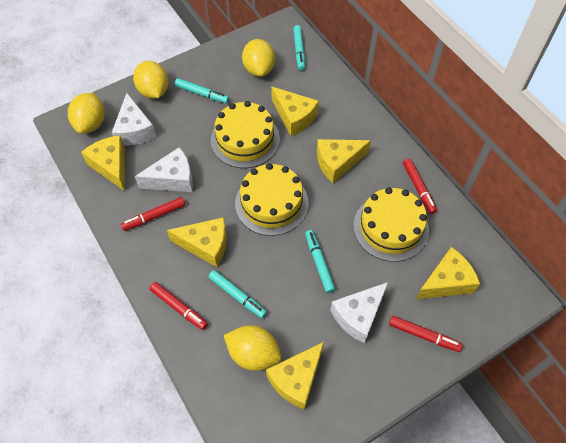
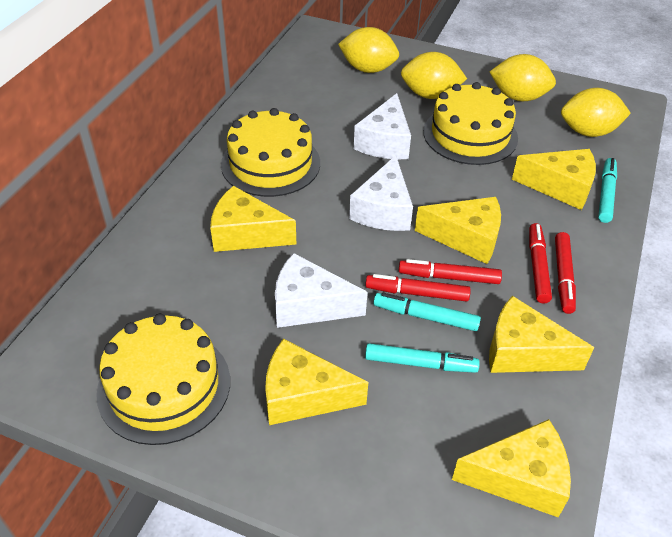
turquoise marker: 4 -> 3

